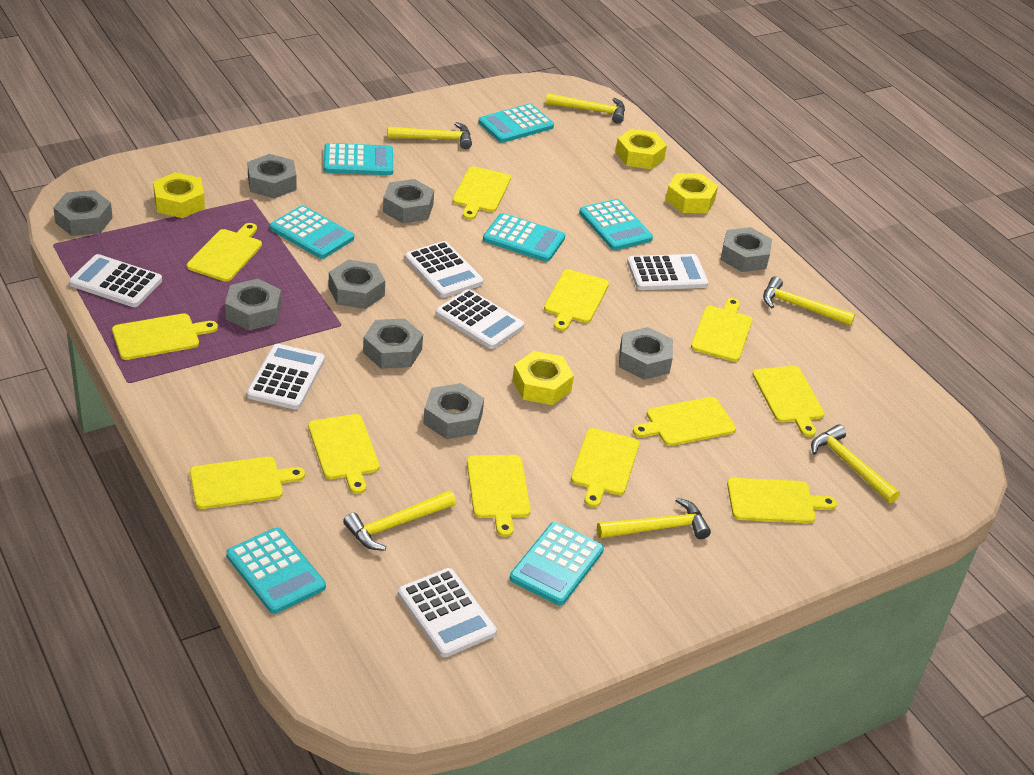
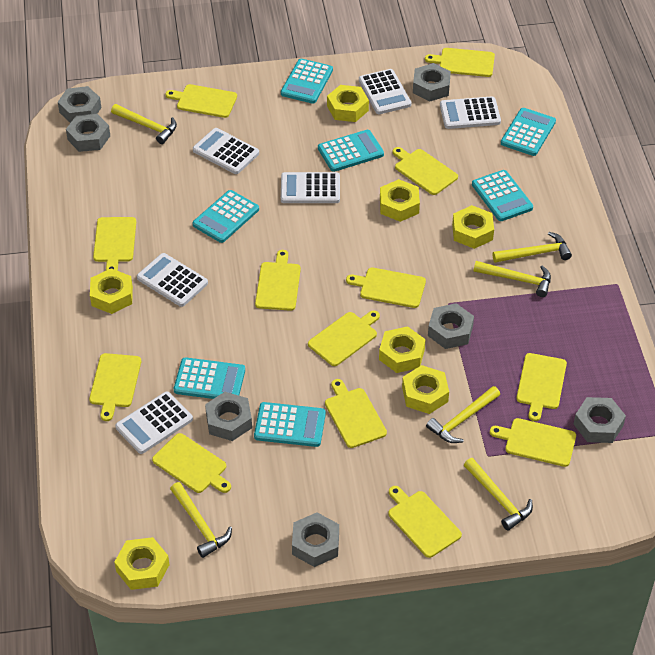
grey nut: 9 -> 7
yellow cutting board: 12 -> 13
yellow nut: 4 -> 7

